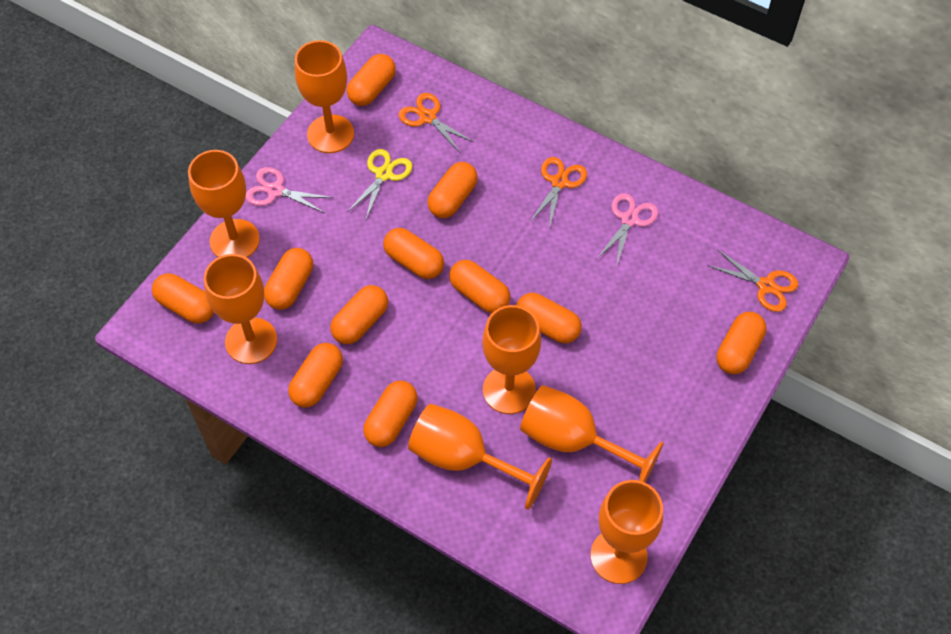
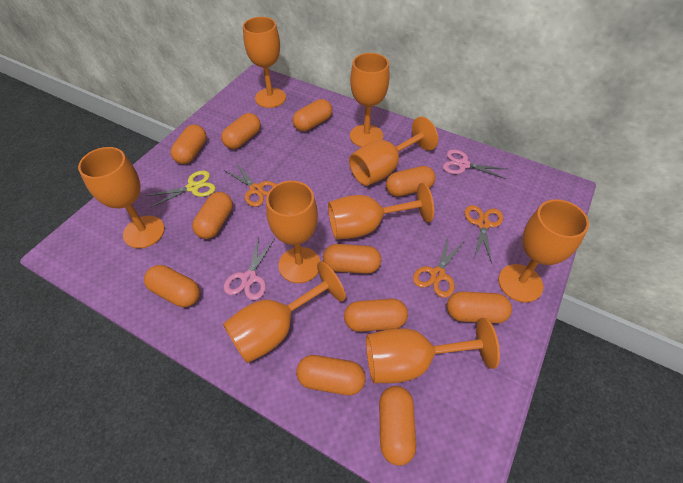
orange goblet: 7 -> 9

